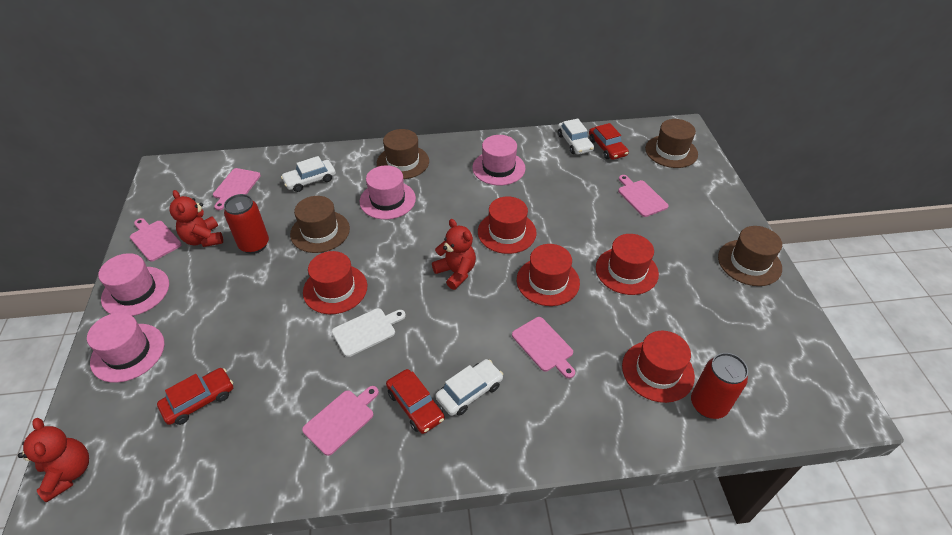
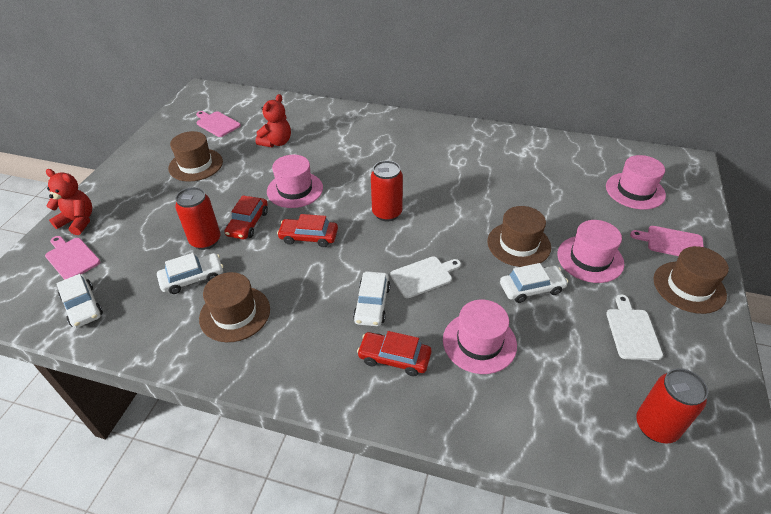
pink cutting board: 5 -> 3
red can: 2 -> 3
red hat: 5 -> 0
red teddy bear: 3 -> 2
white car: 3 -> 4
white cutting board: 1 -> 2

